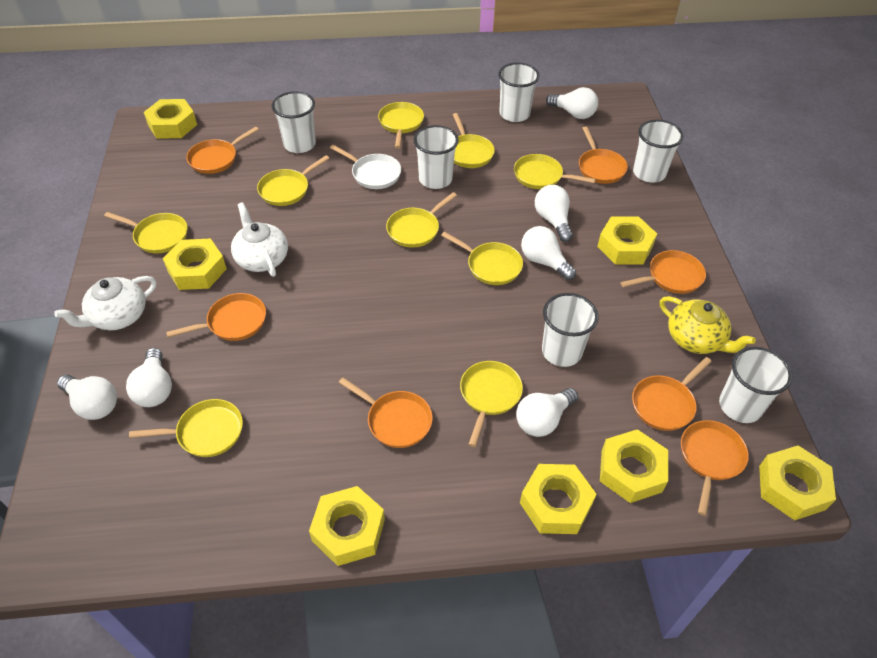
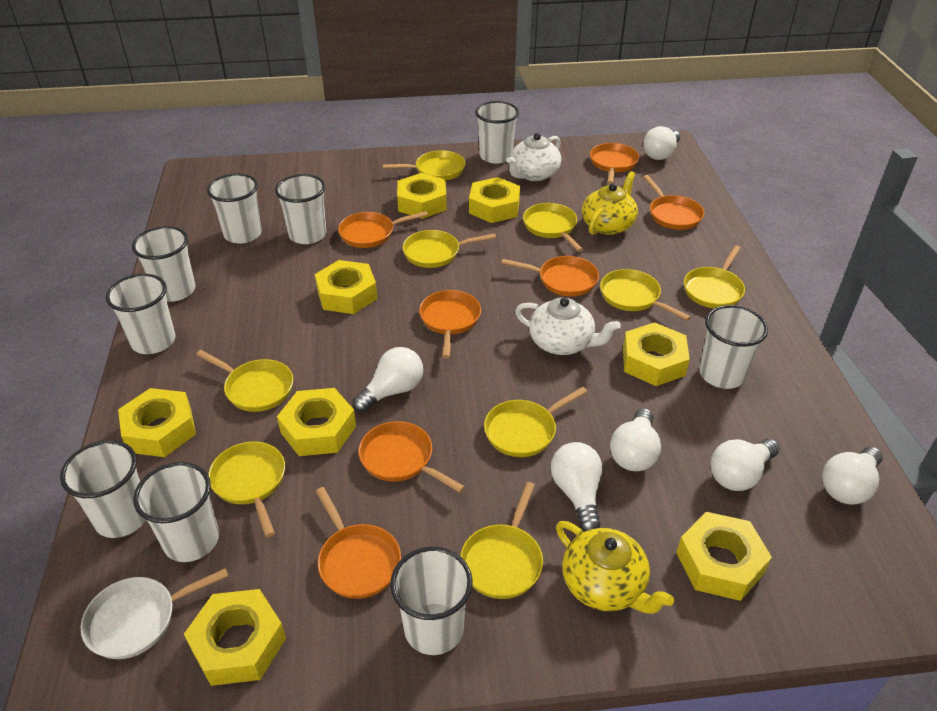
white cup: 6 -> 9
yellow nut: 7 -> 8
yellow teapot: 1 -> 2

